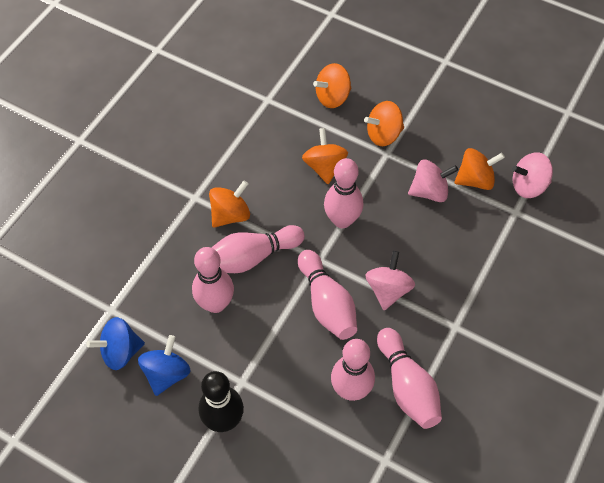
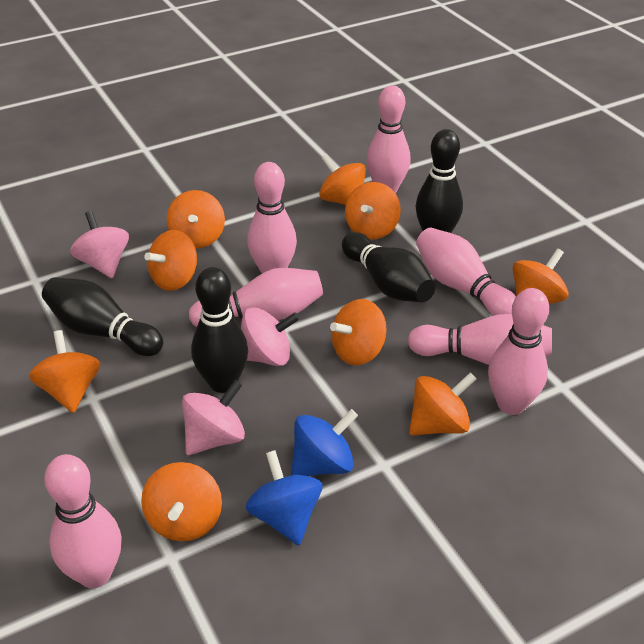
black bowling pin: 1 -> 4
orange spinning top: 5 -> 9
pink bowling pin: 6 -> 7

